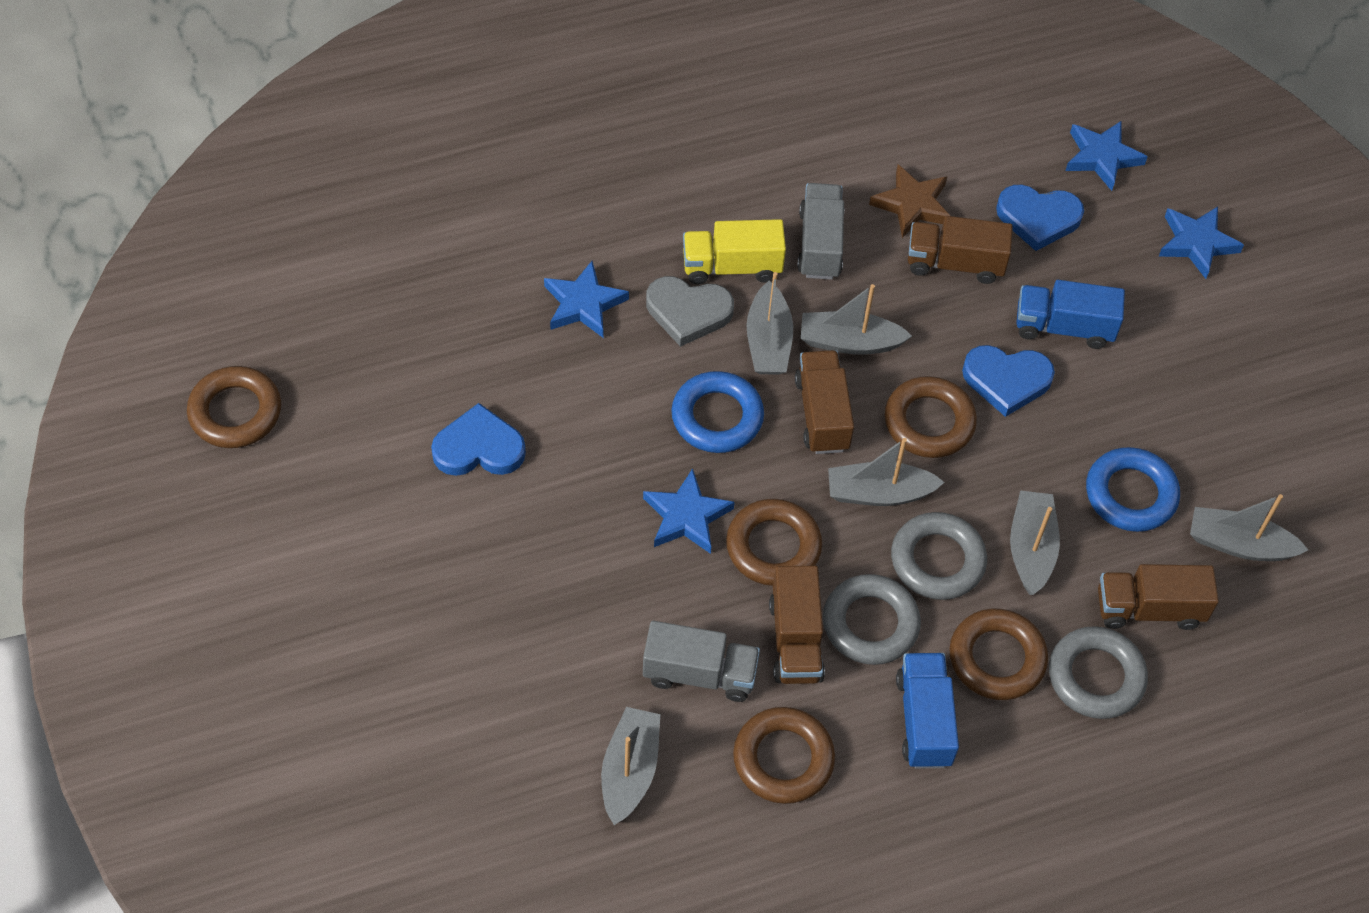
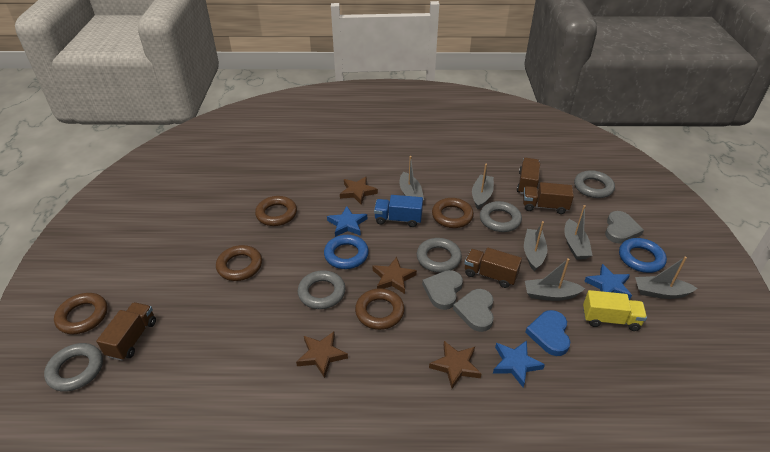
blue heart: 3 -> 1
blue star: 4 -> 3
blue truck: 2 -> 1
brown star: 1 -> 4
grey heart: 1 -> 3
grey ring: 3 -> 5
grey truck: 2 -> 0

